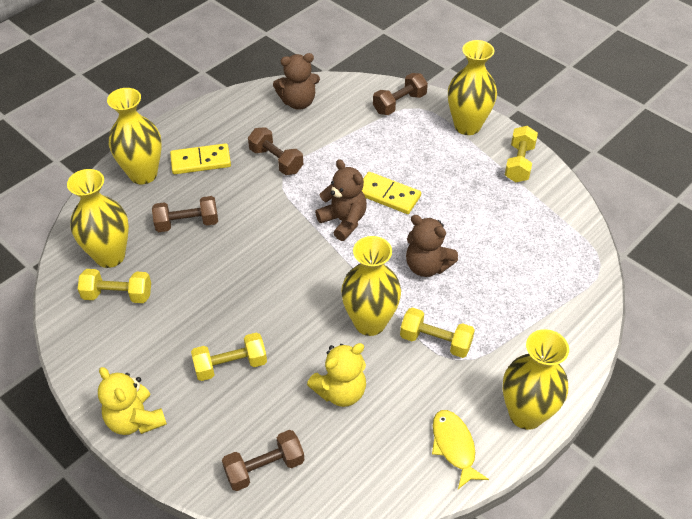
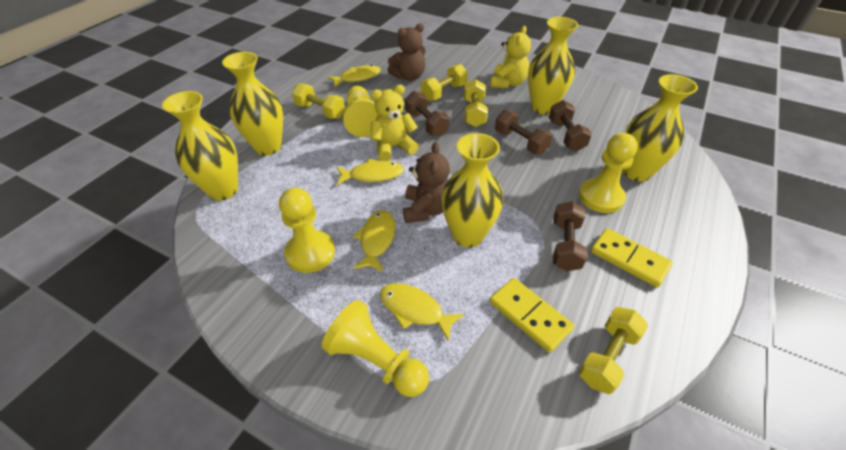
brown teddy bear: 3 -> 2
yellow fish: 1 -> 4
yellow pawn: 0 -> 4

